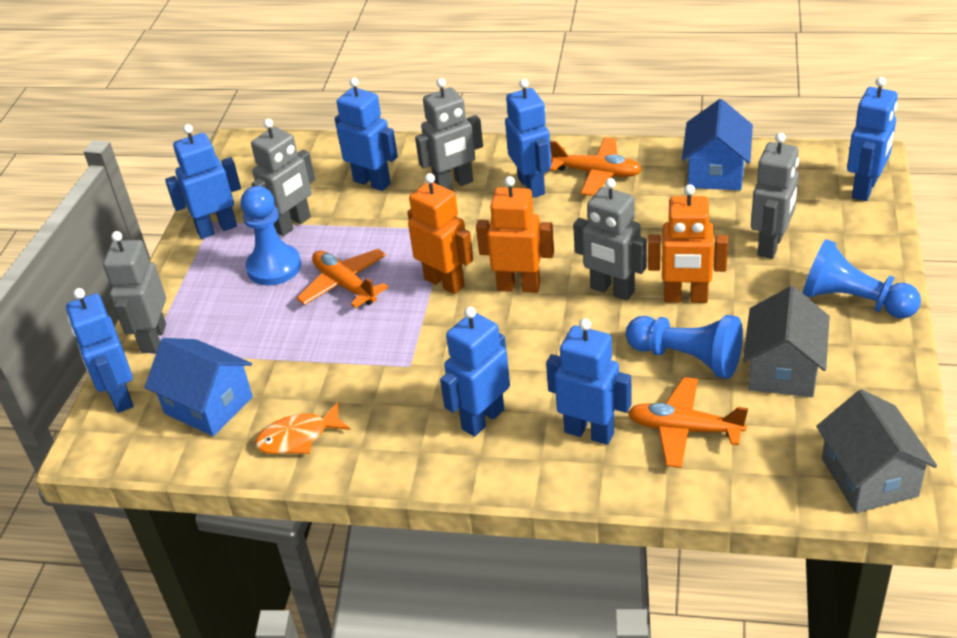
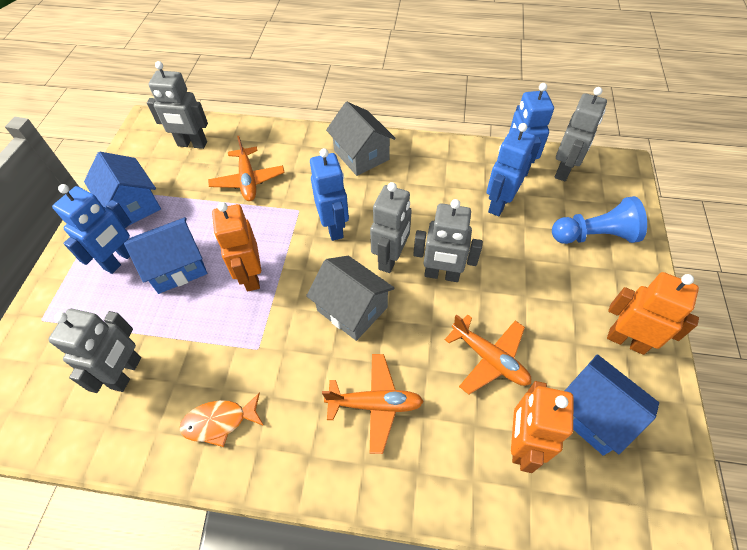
blue house: 2 -> 3
blue pawn: 3 -> 1
blue robot: 7 -> 4

